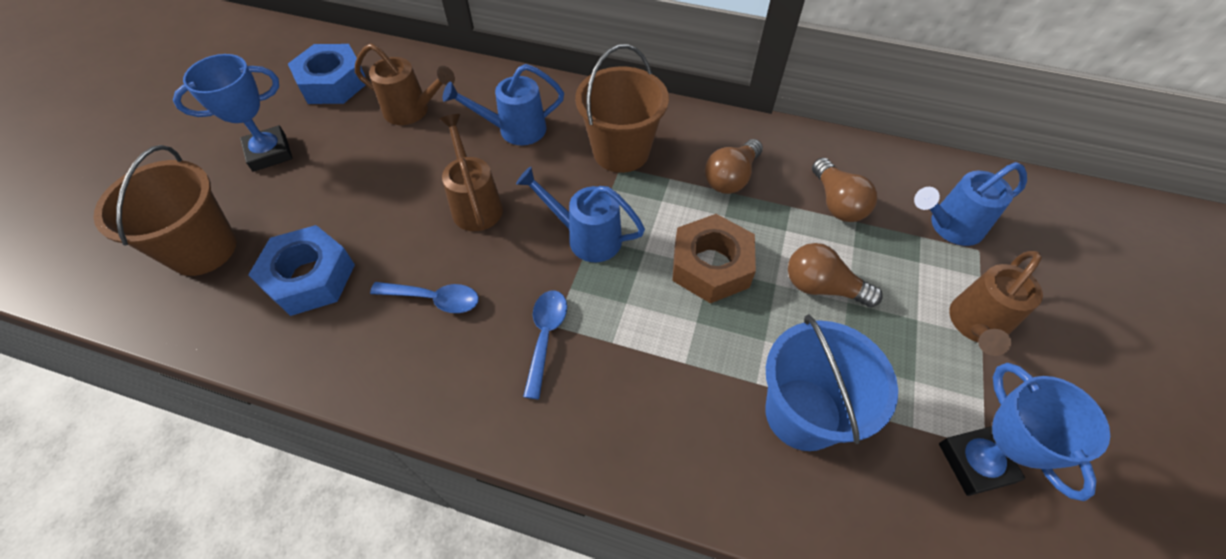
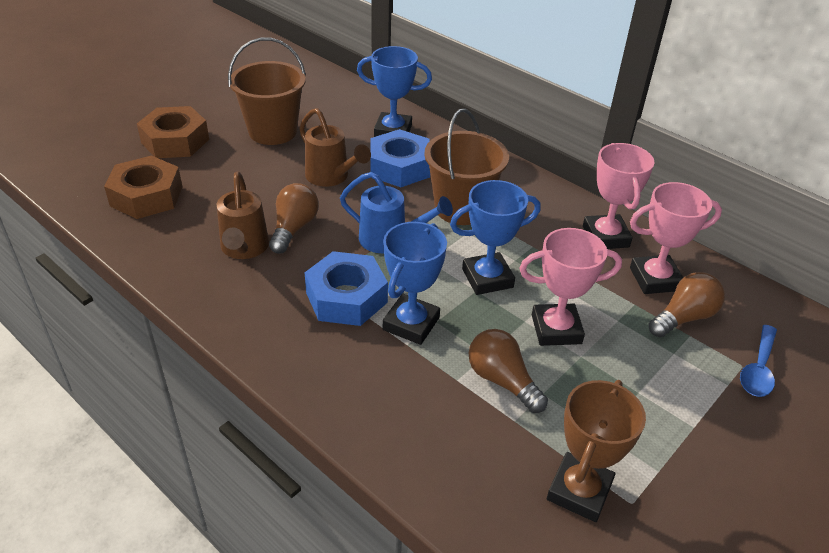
blue bucket: 1 -> 0
blue spoon: 2 -> 1
blue trophy: 2 -> 3
blue watering can: 3 -> 1
brown nut: 1 -> 2
brown trophy: 0 -> 1
brown watering can: 3 -> 2
pink trophy: 0 -> 3

